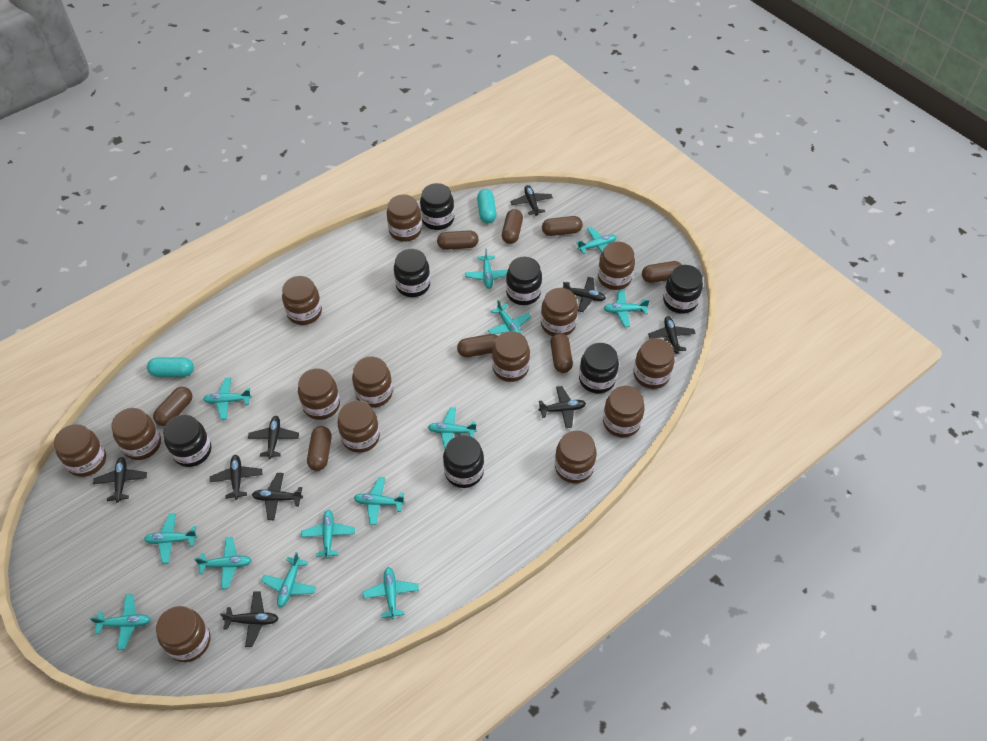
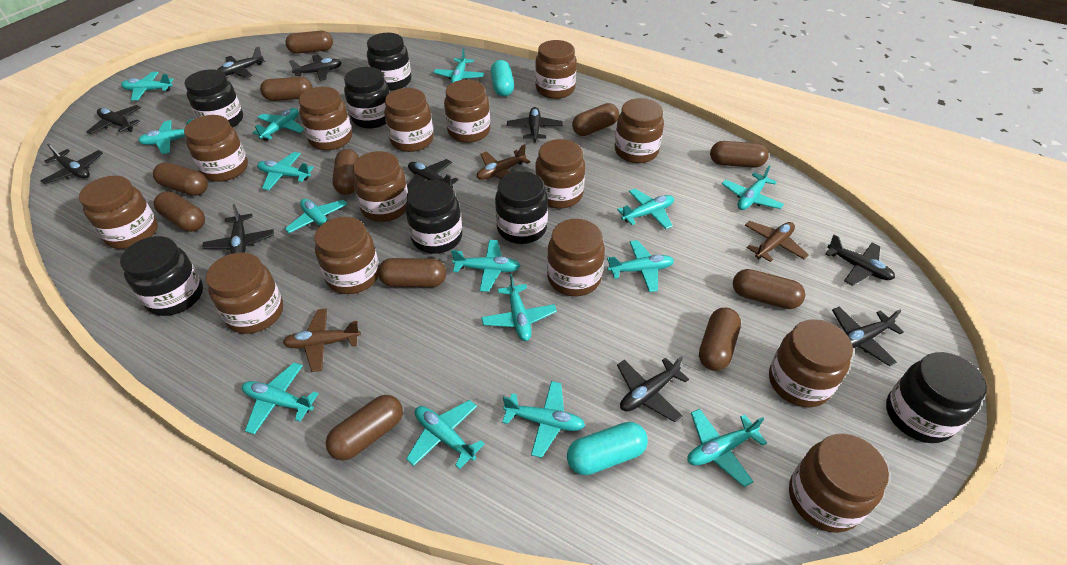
black plane: 9 -> 10
brown capsule: 8 -> 11
brown plane: 0 -> 3
turquoise plane: 13 -> 15

